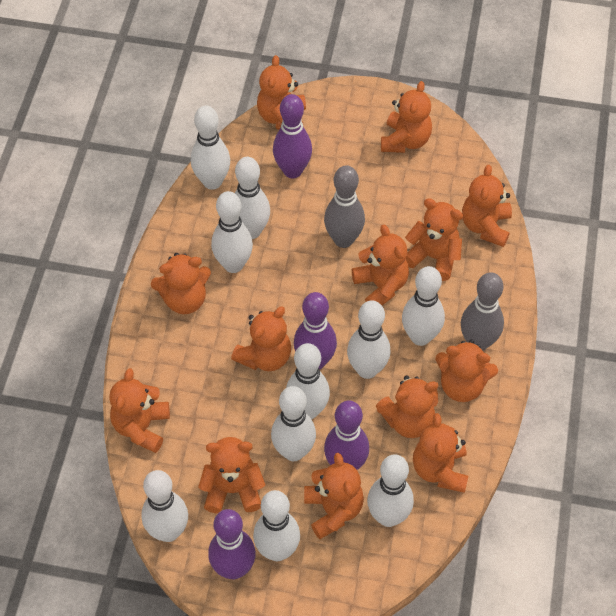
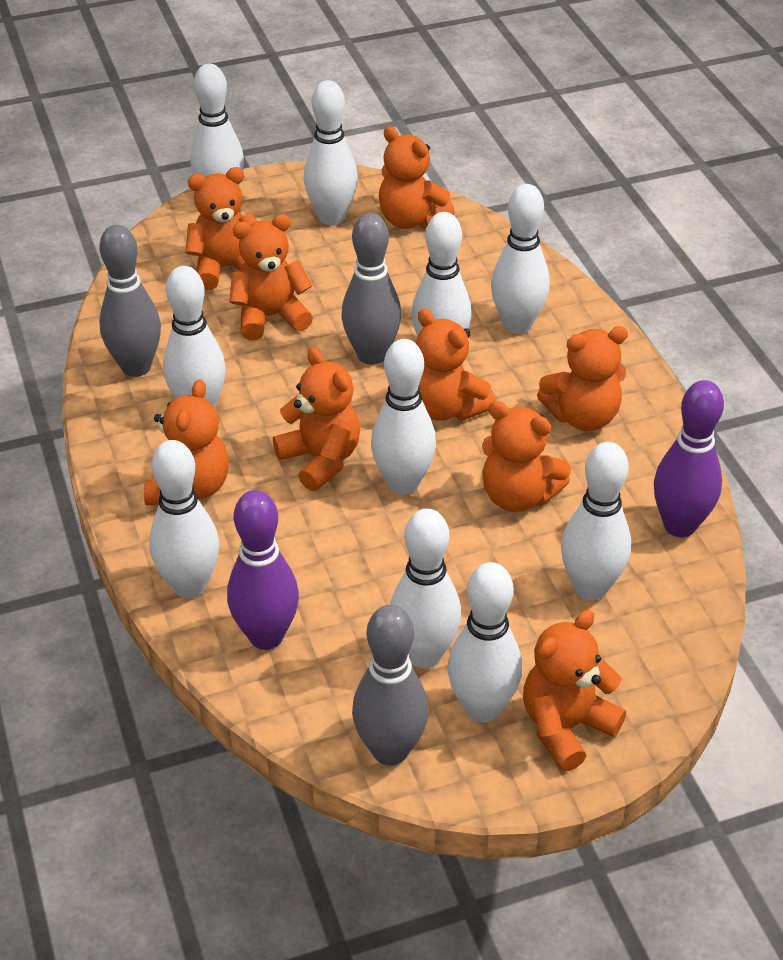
grey bowling pin: 2 -> 3
orange teddy bear: 13 -> 9
purple bowling pin: 4 -> 2

